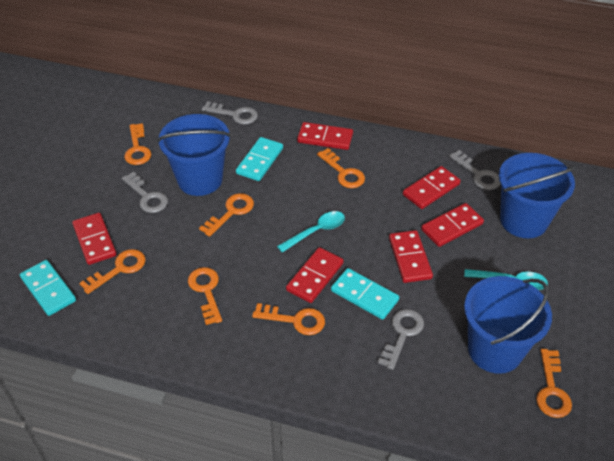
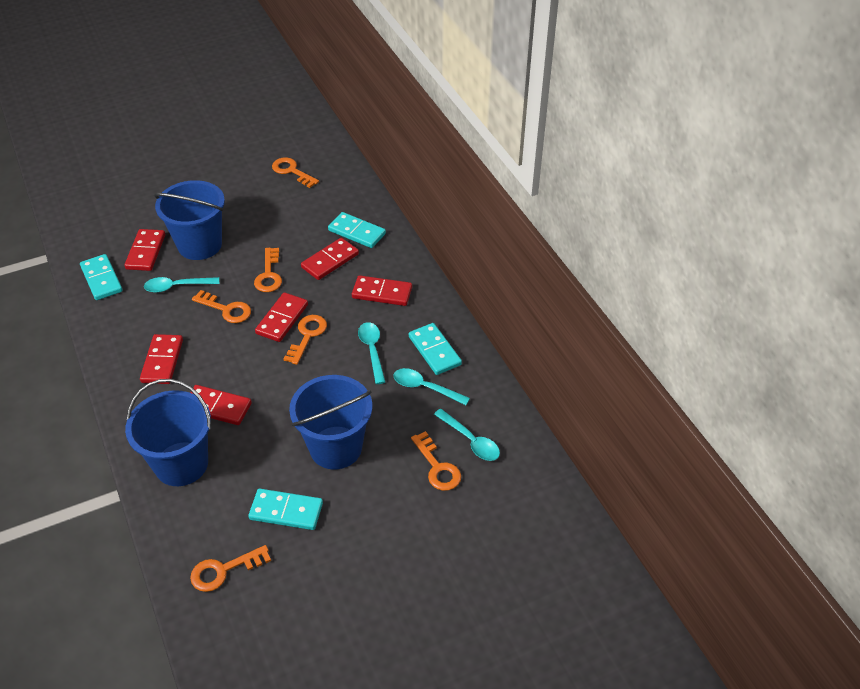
grey key: 4 -> 0
orange key: 7 -> 6
turquoise domino: 3 -> 4
turquoise spoon: 2 -> 4

